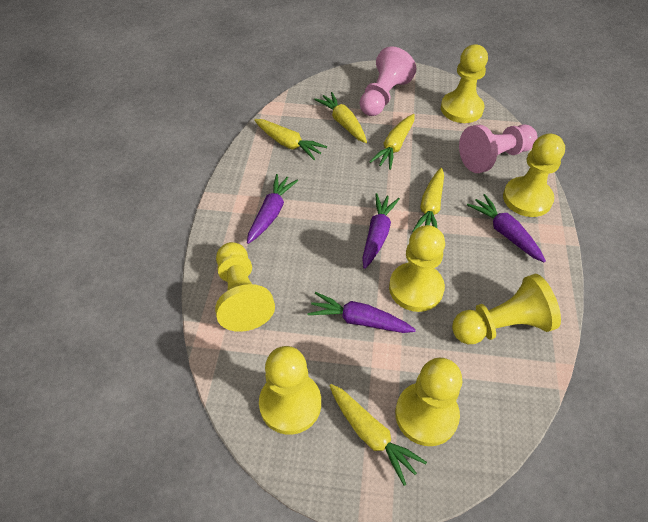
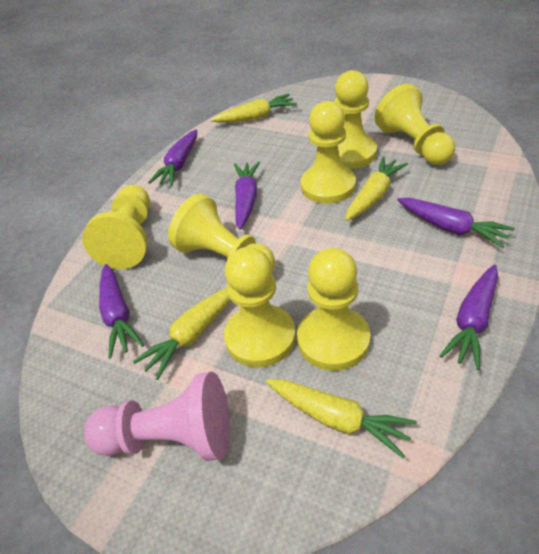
pink pawn: 2 -> 1
purple carrot: 4 -> 5
yellow carrot: 5 -> 4

